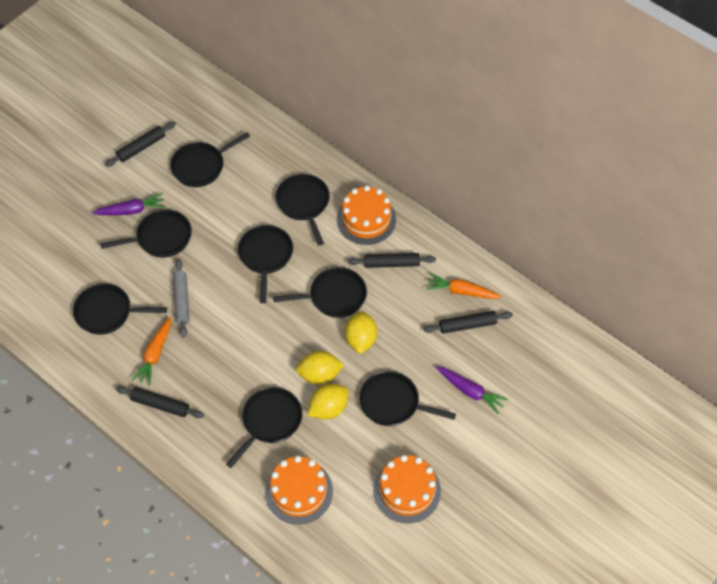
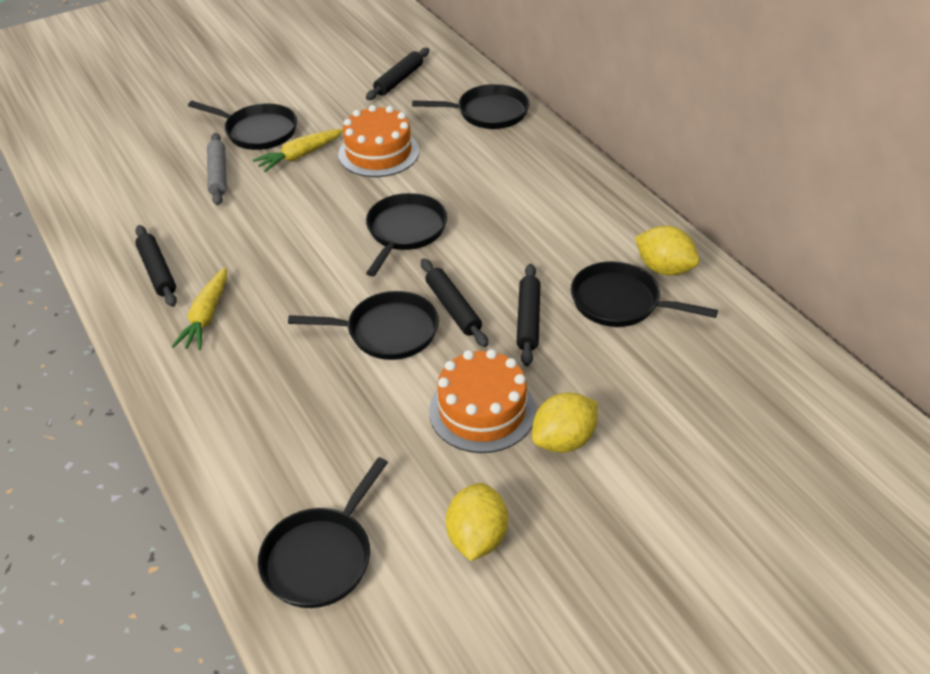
black pan: 8 -> 6
orange cake: 3 -> 2
orange carrot: 2 -> 0
purple carrot: 2 -> 0
yellow carrot: 0 -> 2

